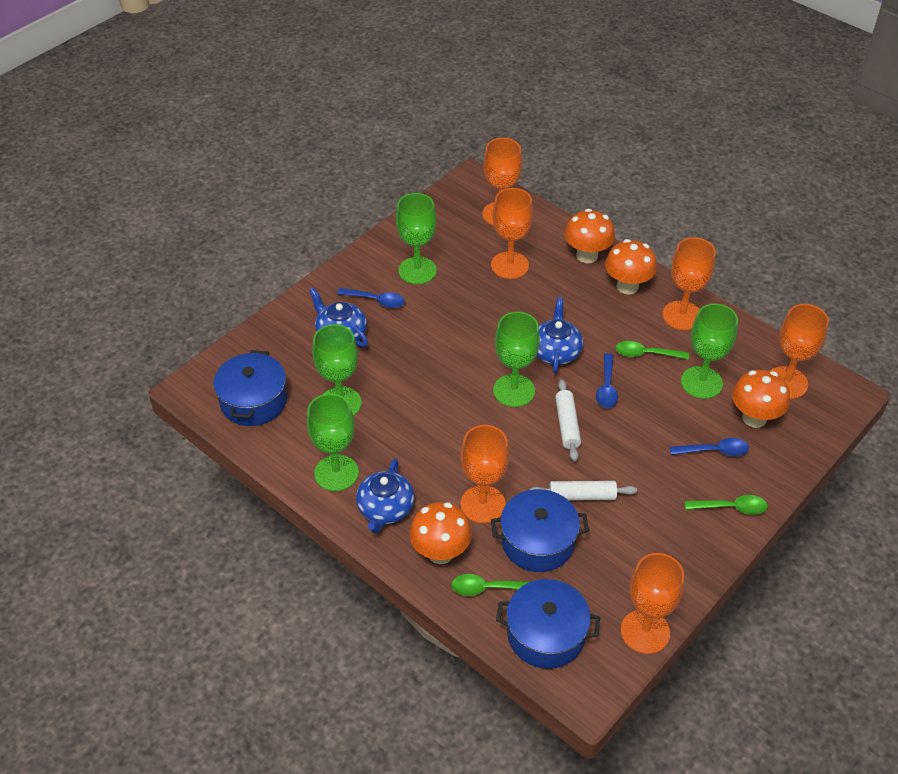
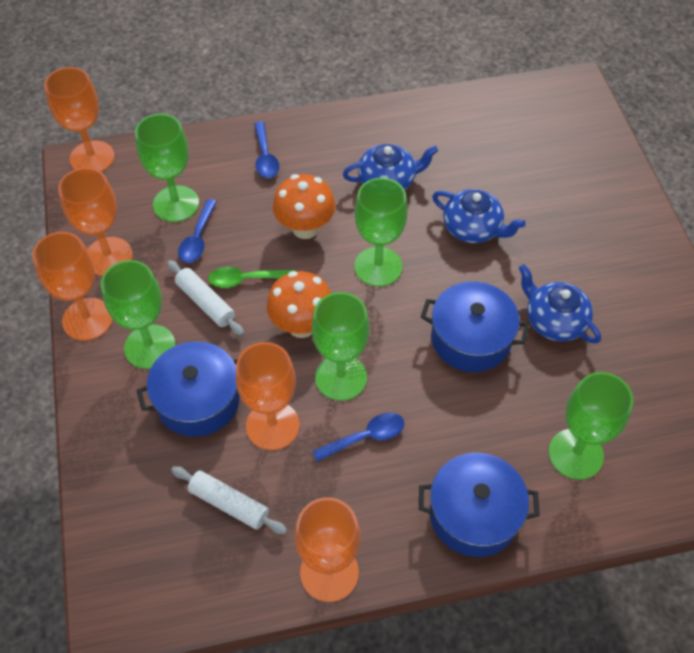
green spoon: 3 -> 1
orange goblet: 6 -> 5
orange mushroom: 4 -> 2

